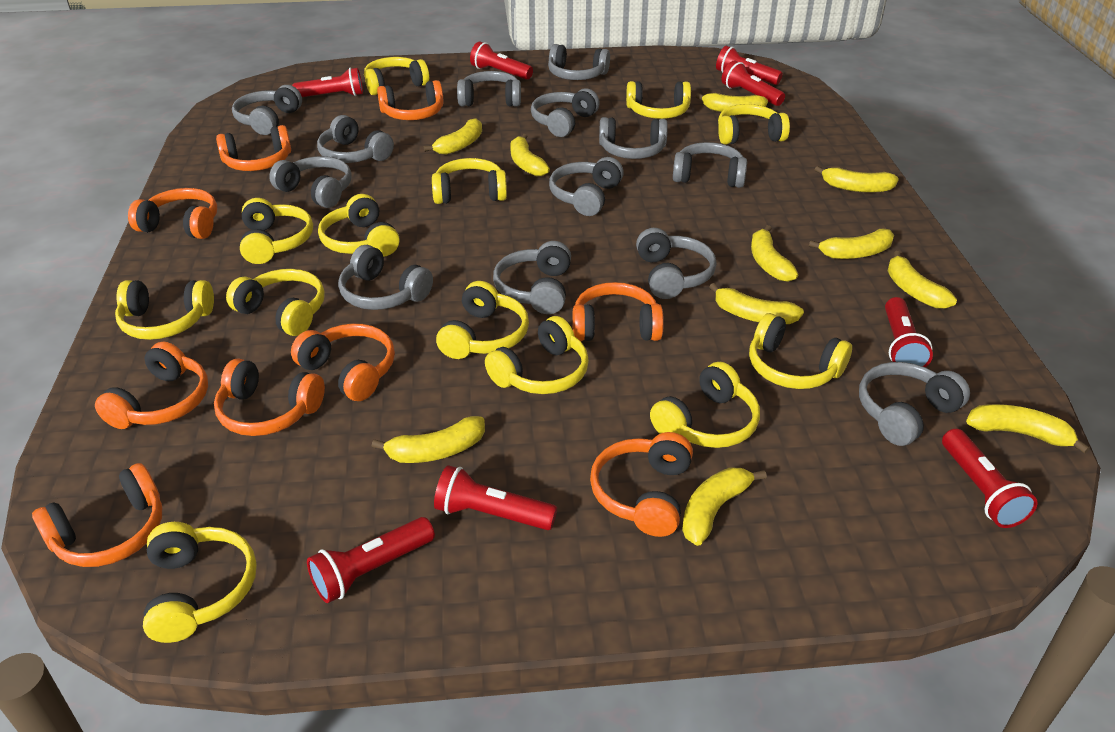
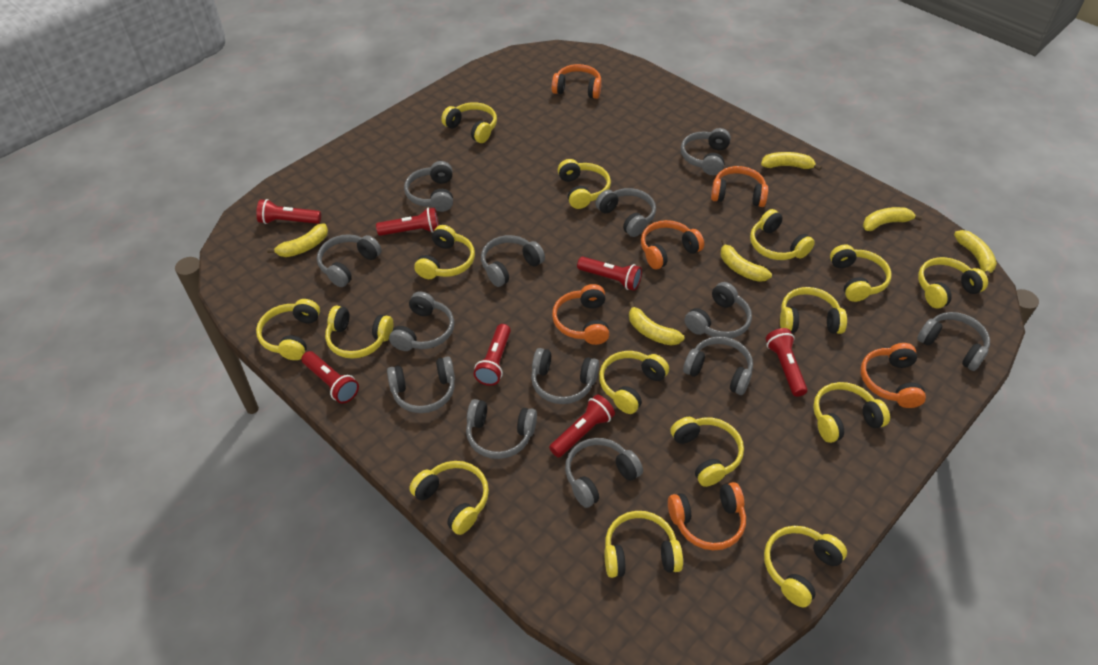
orange headphones: 9 -> 6
red flashlight: 8 -> 7
yellow banana: 11 -> 6
yellow headphones: 13 -> 15

